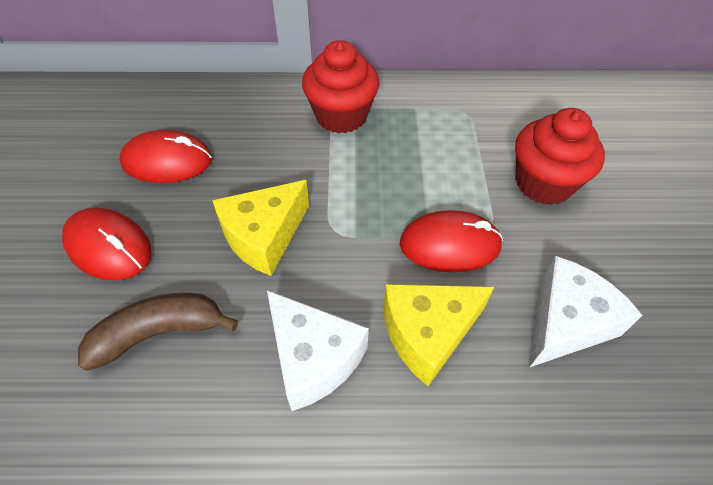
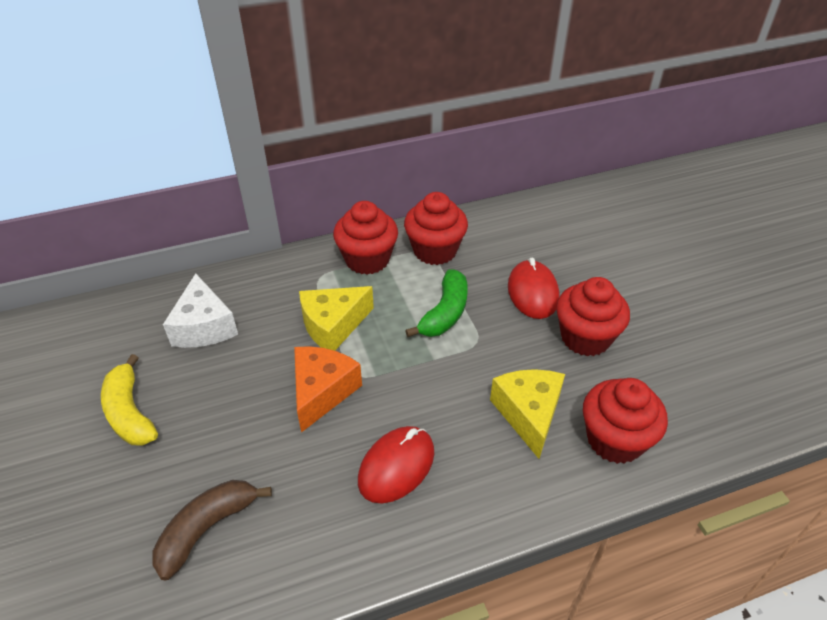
green banana: 0 -> 1
orange cheese: 0 -> 1
red cupcake: 2 -> 4
red mouse: 3 -> 2
white cheese: 2 -> 1
yellow banana: 0 -> 1

